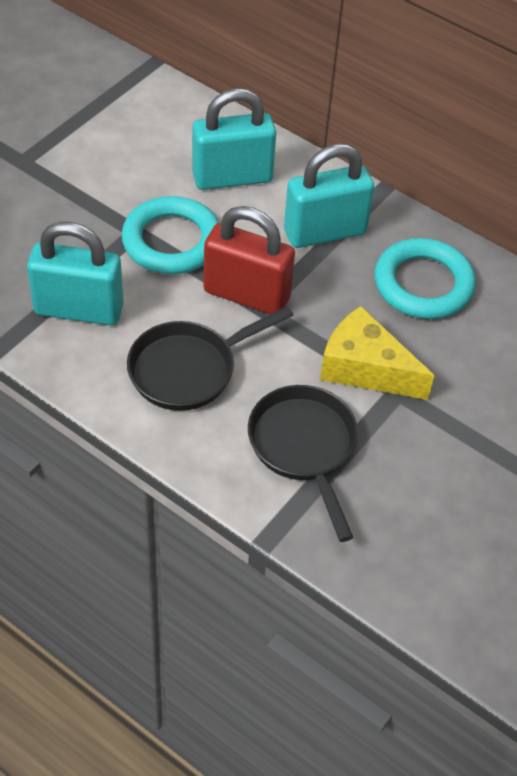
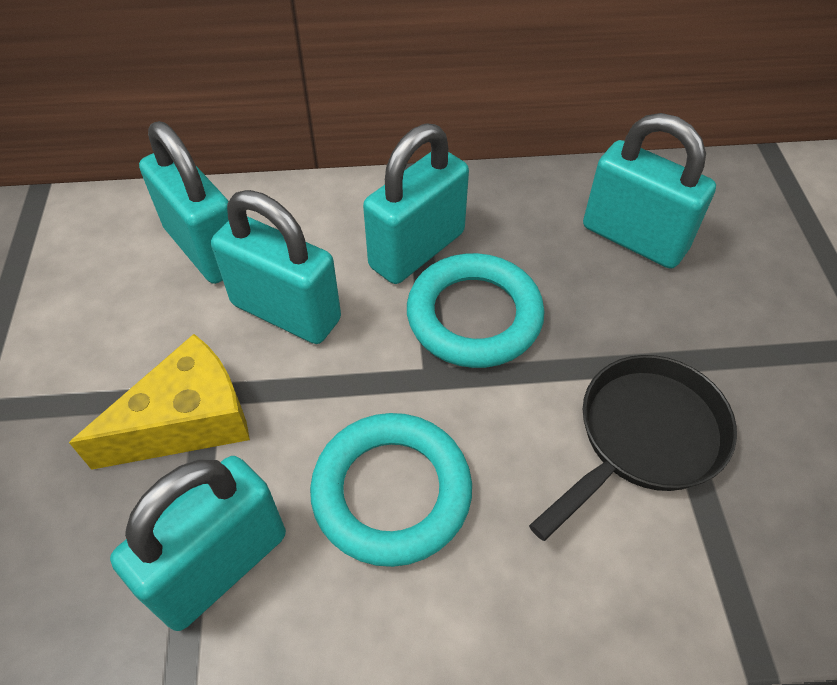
black pan: 2 -> 1
red padlock: 1 -> 0
turquoise padlock: 3 -> 5

